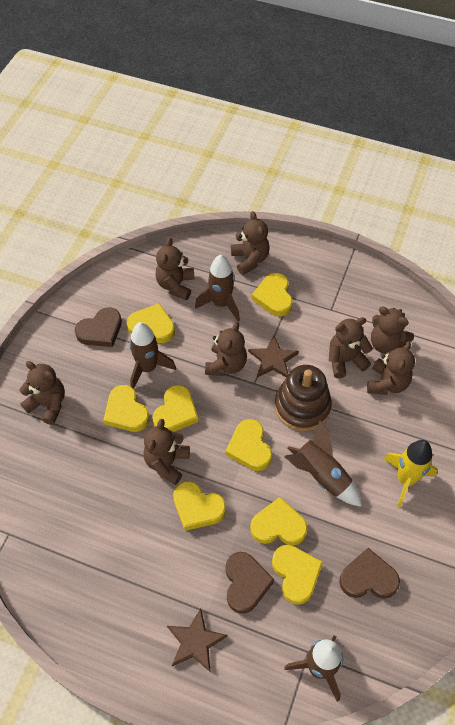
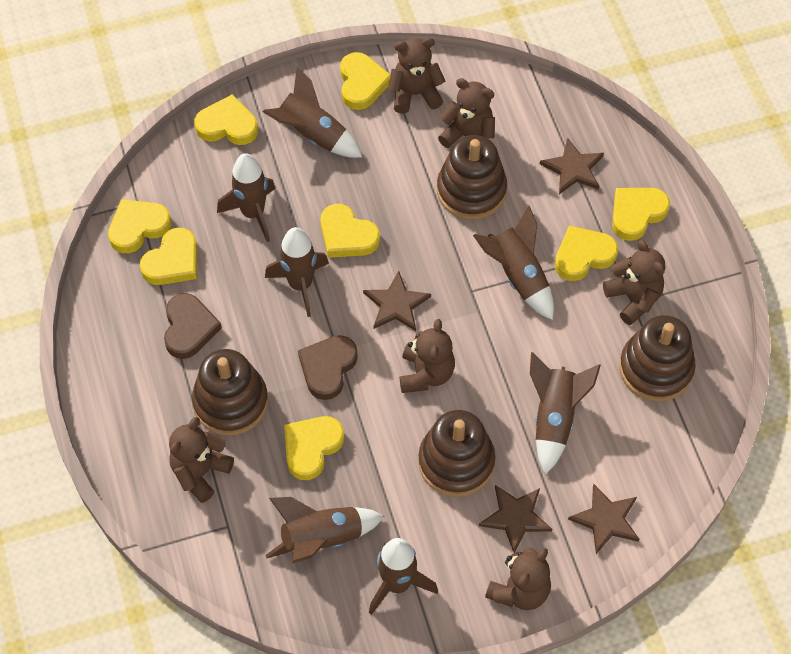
brown heart: 3 -> 2
brown rocket: 4 -> 7
brown stacking toy: 1 -> 4
brown star: 2 -> 4
brown teddy bear: 8 -> 6
yellow rocket: 1 -> 0

